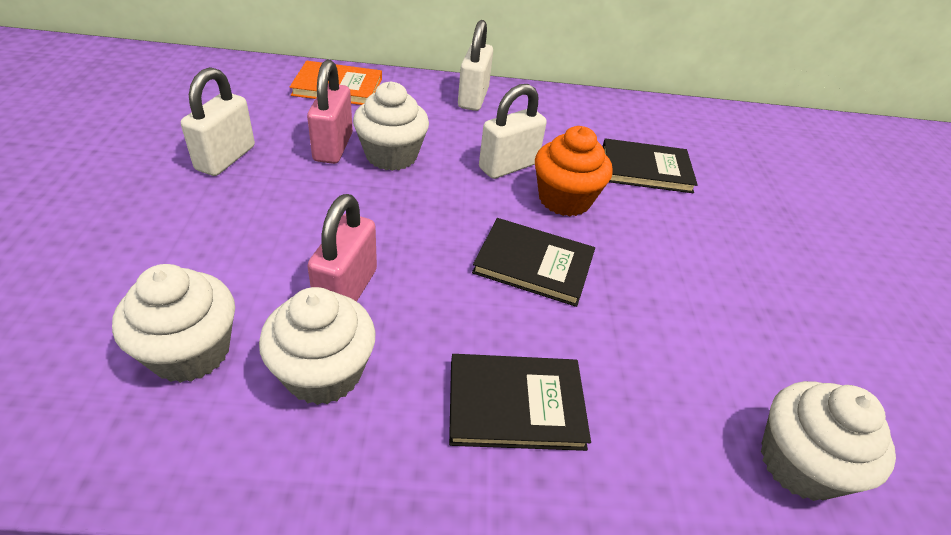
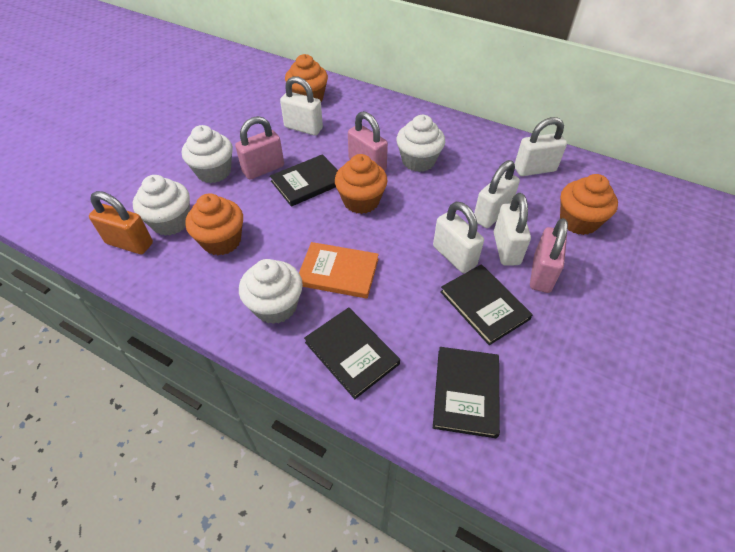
black book: 3 -> 4
orange cupcake: 1 -> 4
orange padlock: 0 -> 1
pink padlock: 2 -> 3
white padlock: 3 -> 5

